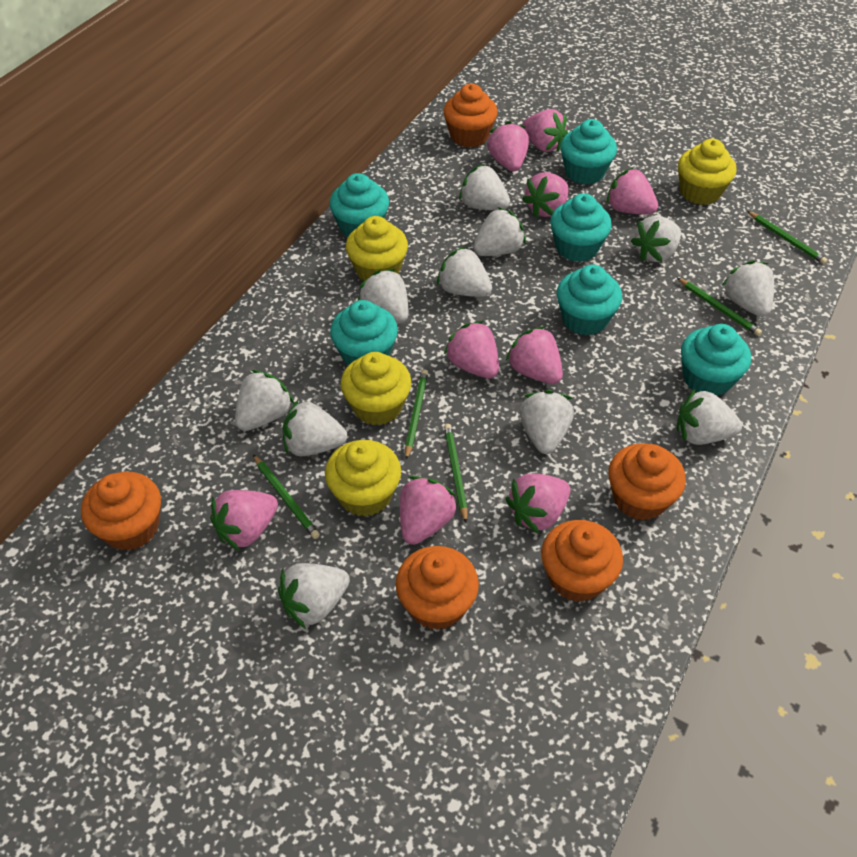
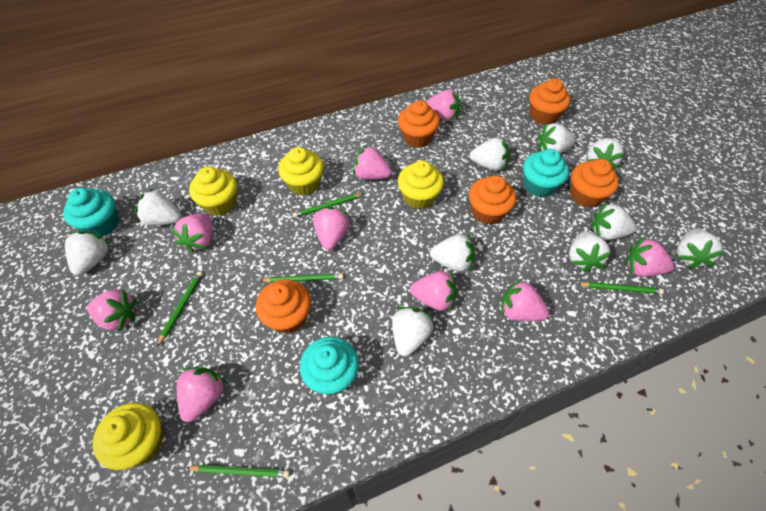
turquoise cupcake: 6 -> 3
white strawberry: 11 -> 10

